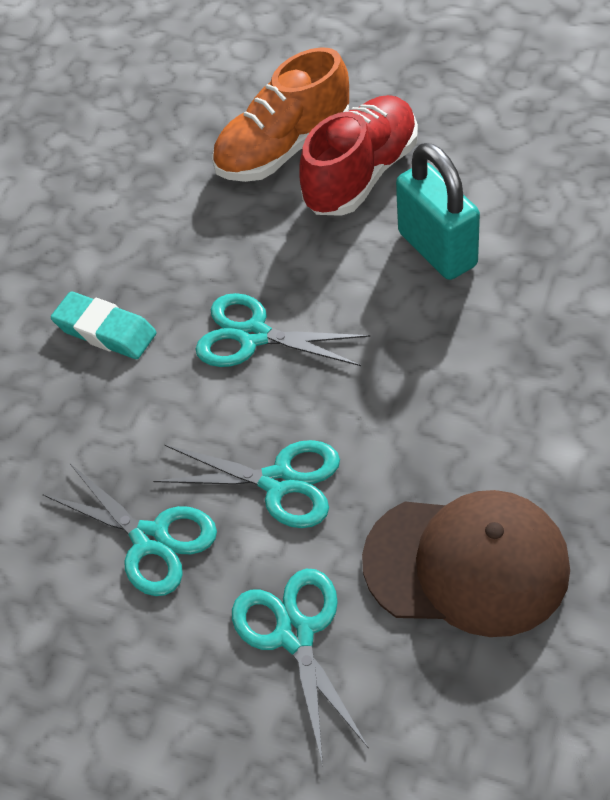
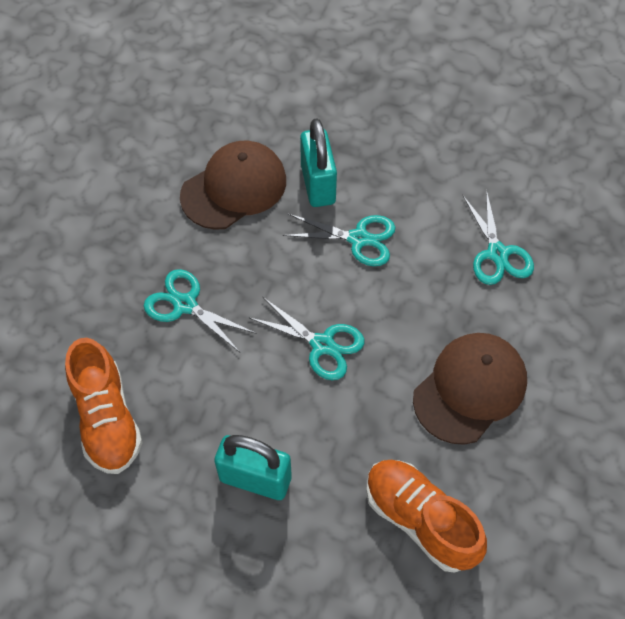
brown cap: 1 -> 2
orange shoe: 1 -> 2
red shoe: 1 -> 0
turquoise eraser: 1 -> 0
turquoise padlock: 1 -> 2

